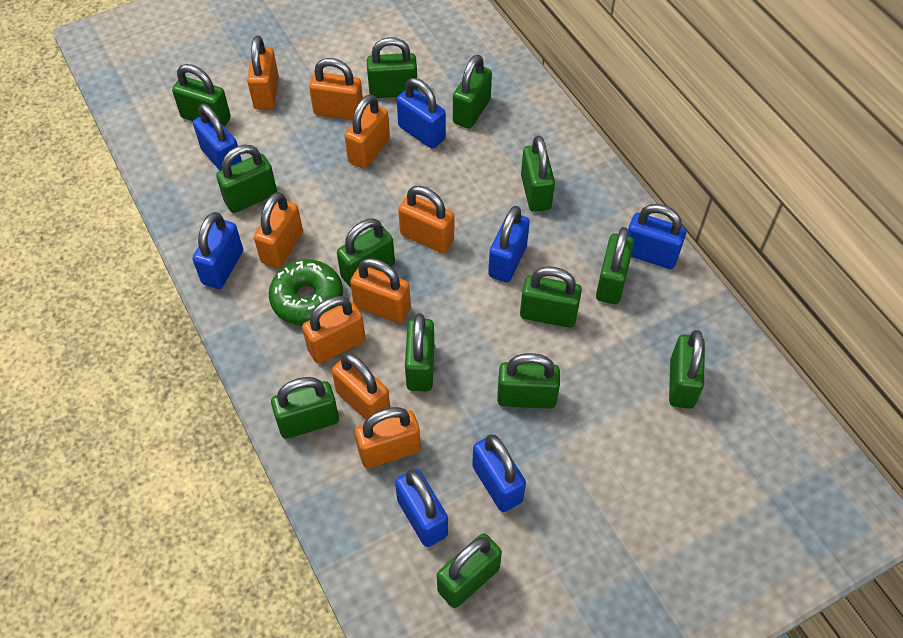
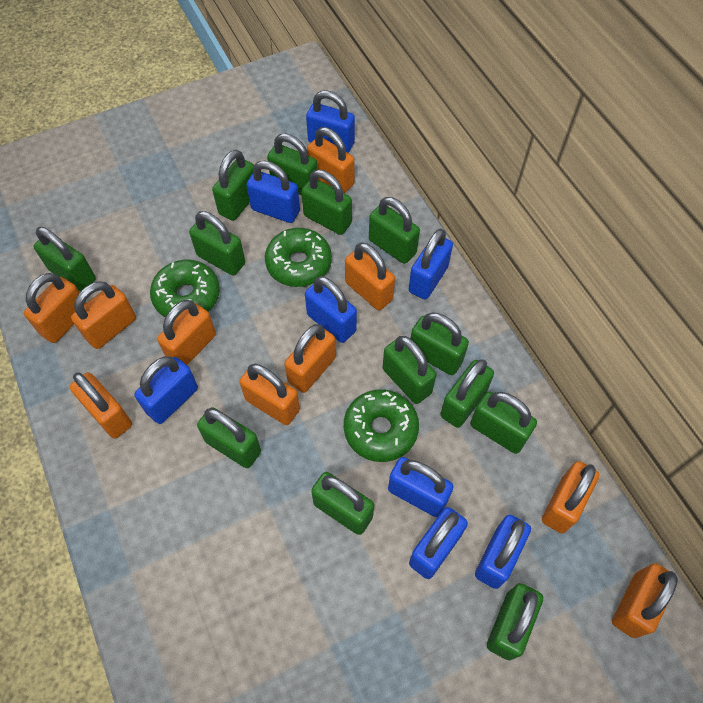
blue padlock: 7 -> 8
green donut: 1 -> 3
orange padlock: 9 -> 10

